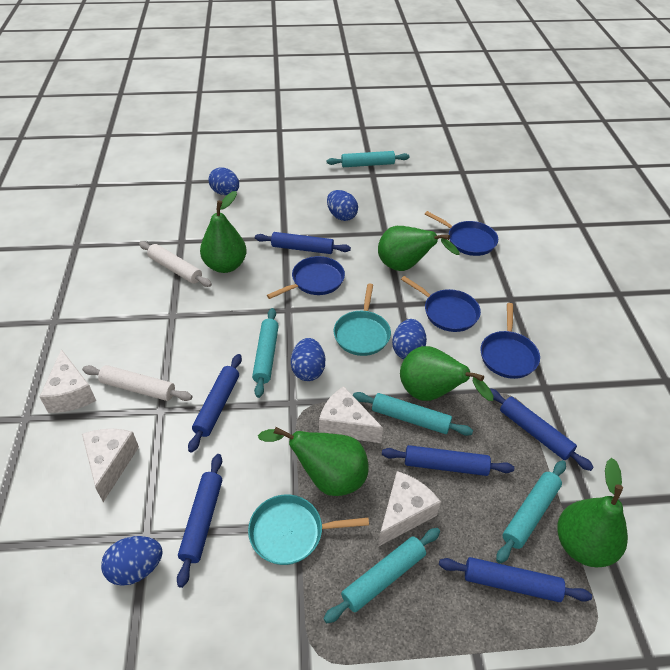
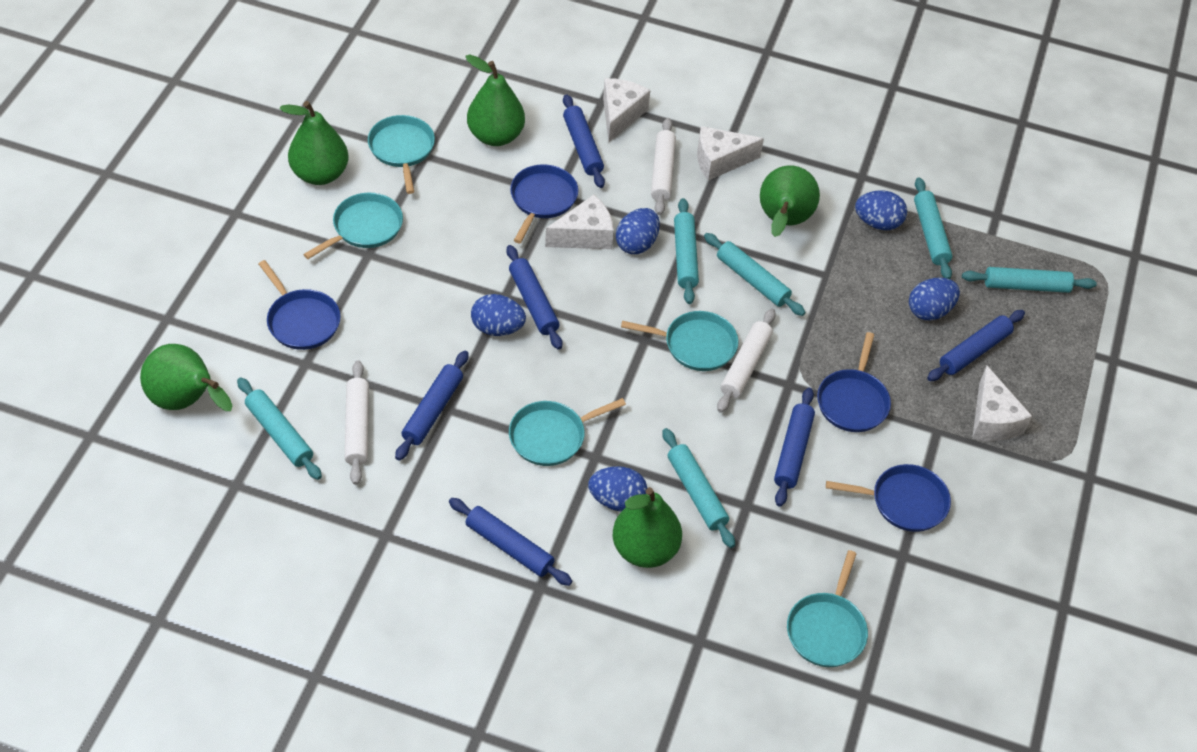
turquoise pan: 2 -> 5
turquoise rolling pin: 5 -> 6
white rolling pin: 2 -> 3

